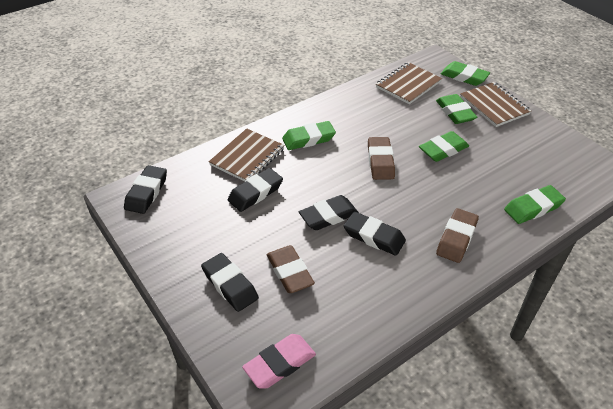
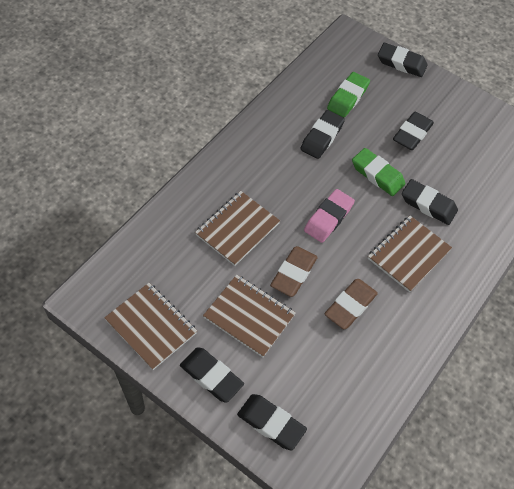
black eraser: 5 -> 6
brown eraser: 3 -> 2
brown notebook: 3 -> 4
green eraser: 5 -> 2

